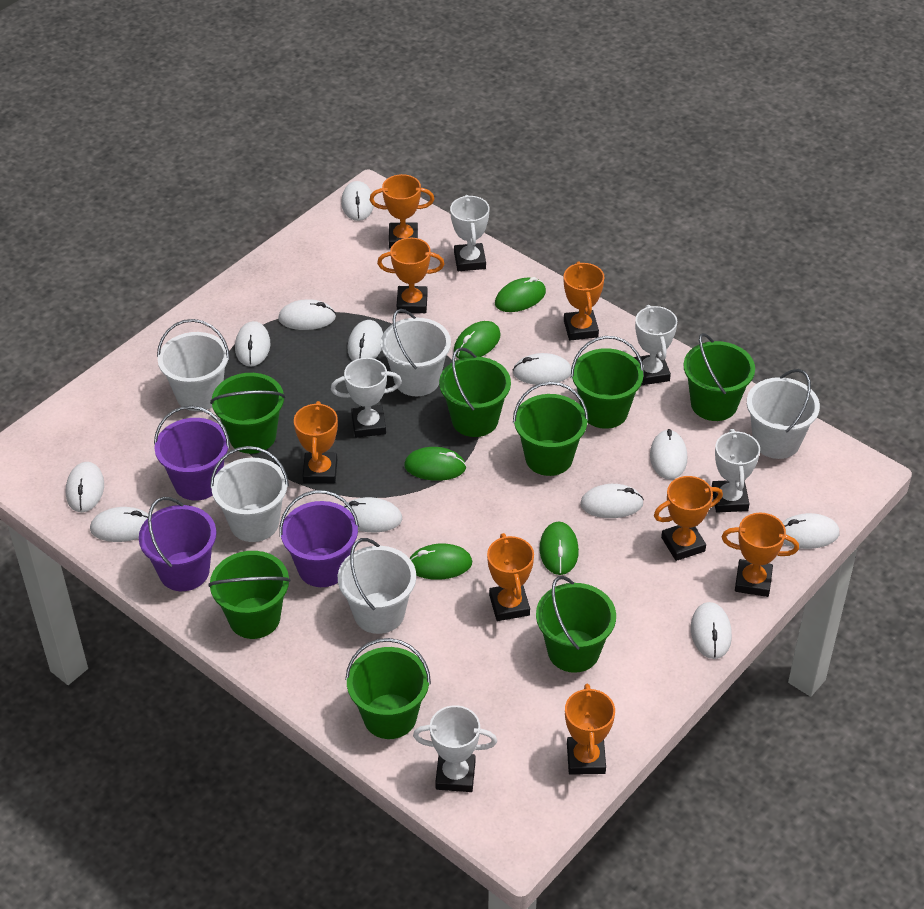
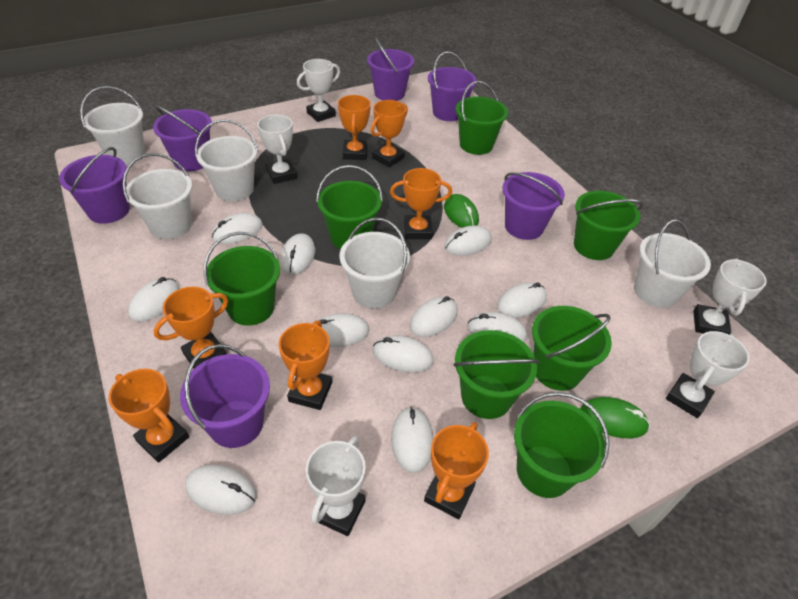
green bucket: 8 -> 7
green mouse: 5 -> 2
orange trophy: 8 -> 7
purple bucket: 3 -> 6
white mouse: 12 -> 11

